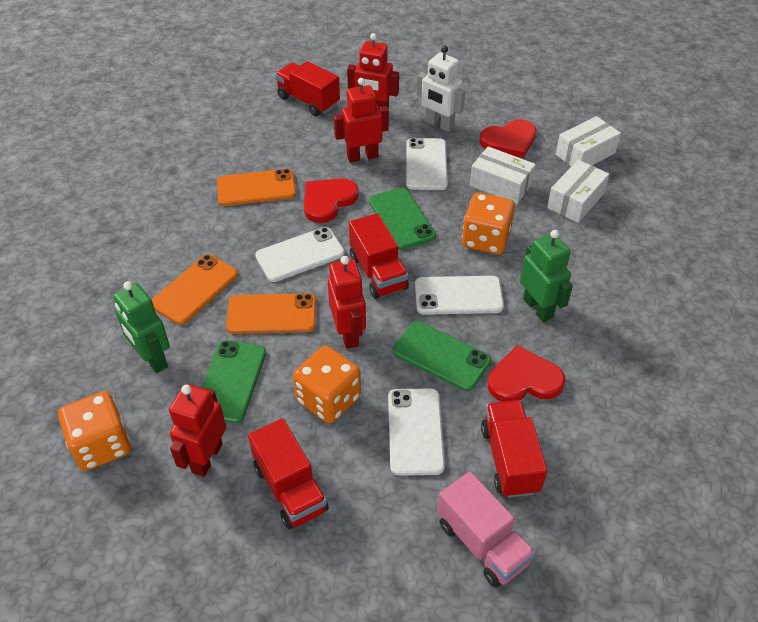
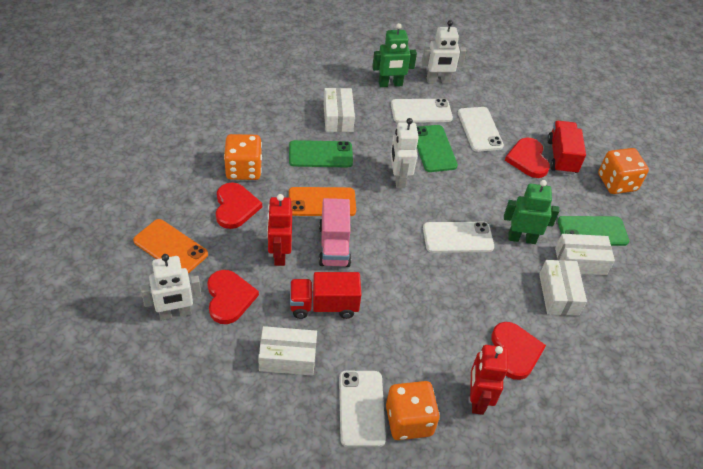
orange phone: 3 -> 2
red heart: 3 -> 4
red robot: 4 -> 2
red truck: 4 -> 2
white box: 3 -> 4
white robot: 1 -> 3

